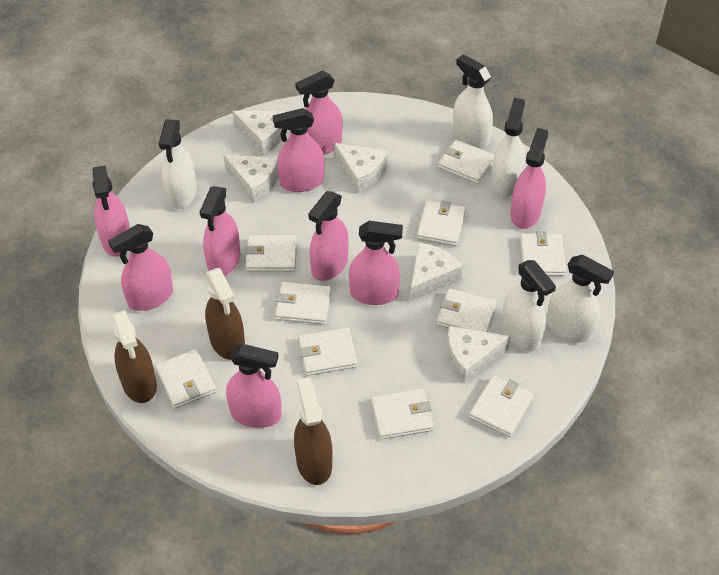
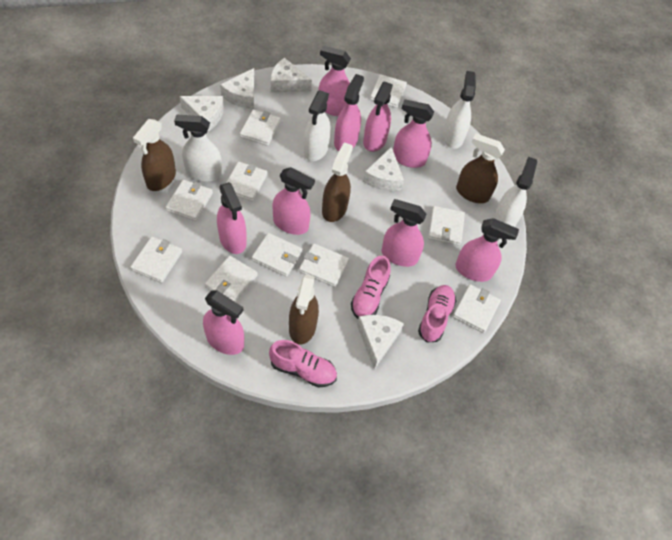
brown spray bottle: 3 -> 4
pink shoe: 0 -> 3
white spray bottle: 5 -> 4

